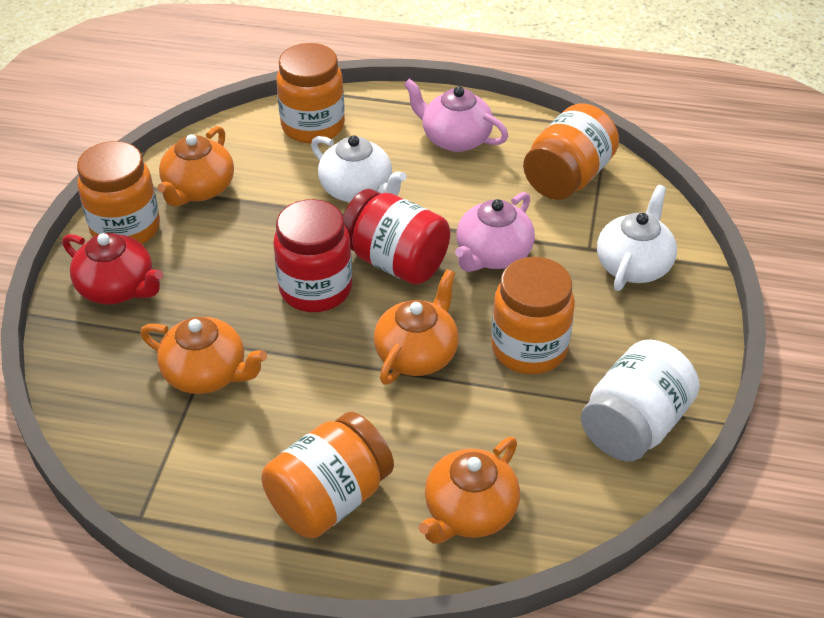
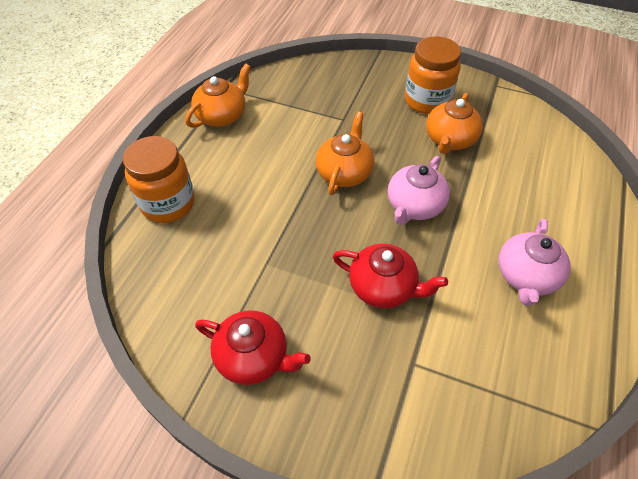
orange jar: 5 -> 2
orange teapot: 4 -> 3
red jar: 2 -> 0
red teapot: 1 -> 2
white jar: 1 -> 0
white teapot: 2 -> 0

